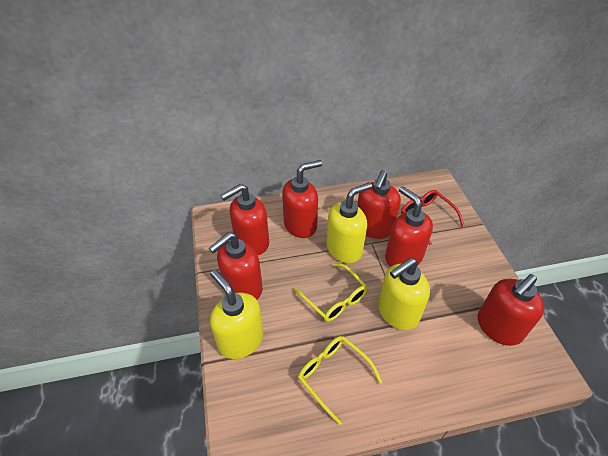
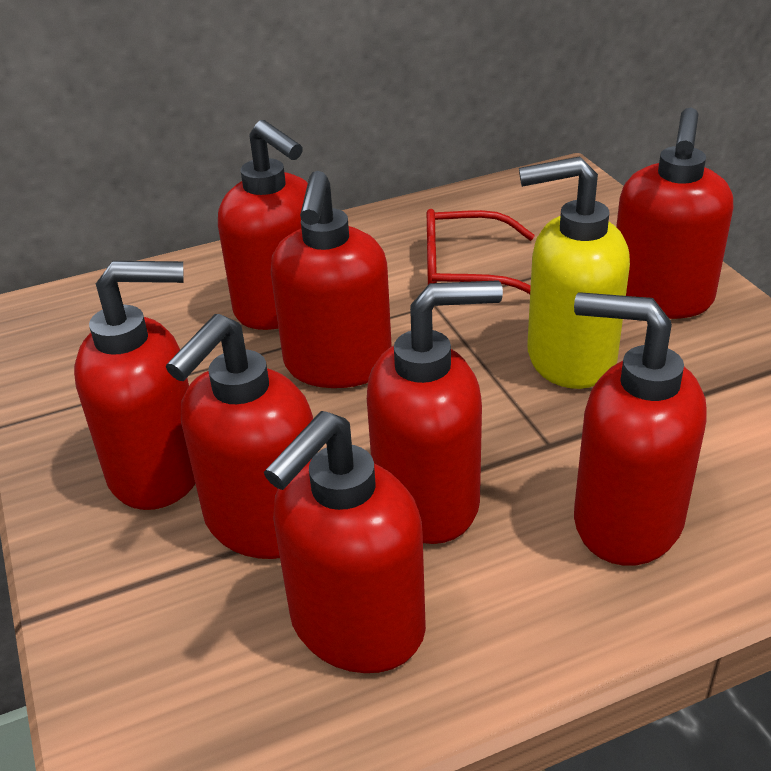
red soap dispenser: 6 -> 8
yellow glasses: 2 -> 0
yellow soap dispenser: 3 -> 1

